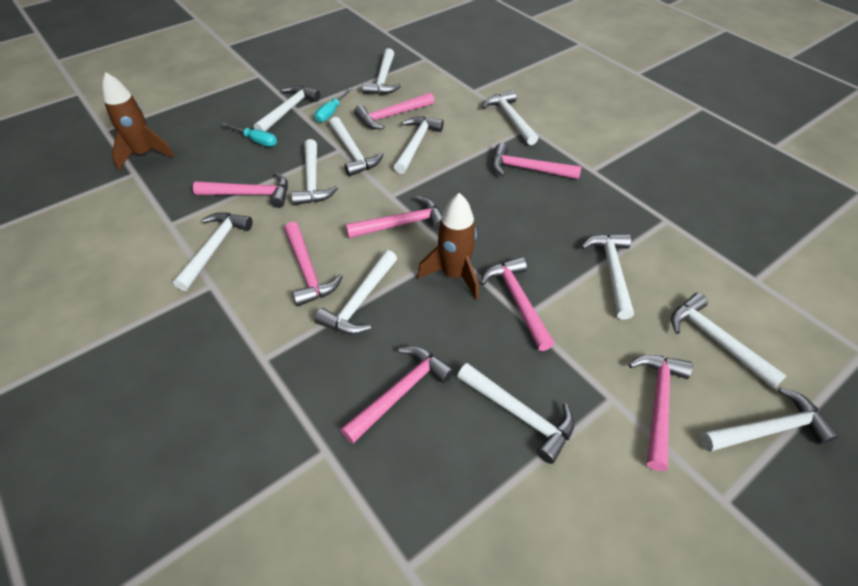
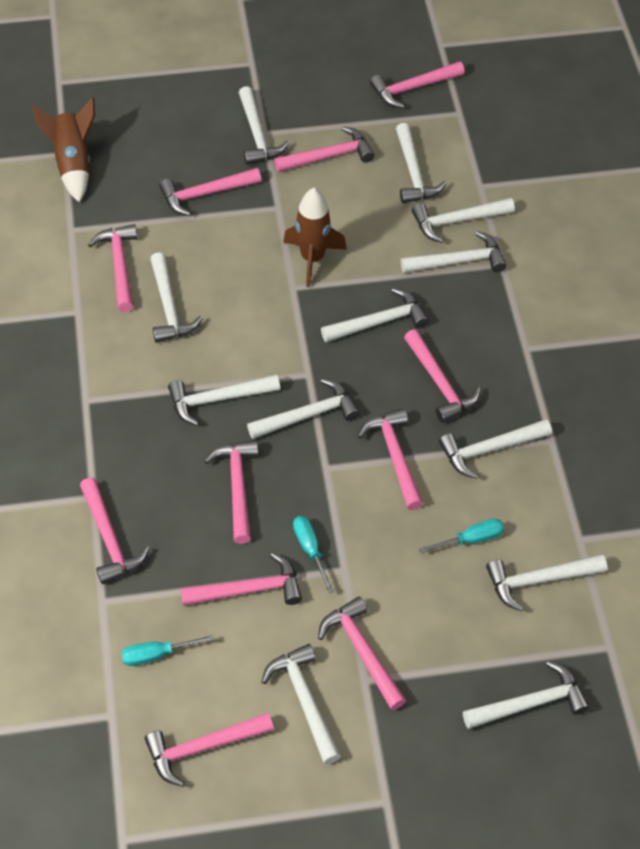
pink hammer: 8 -> 11
turquoise screwdriver: 2 -> 3

